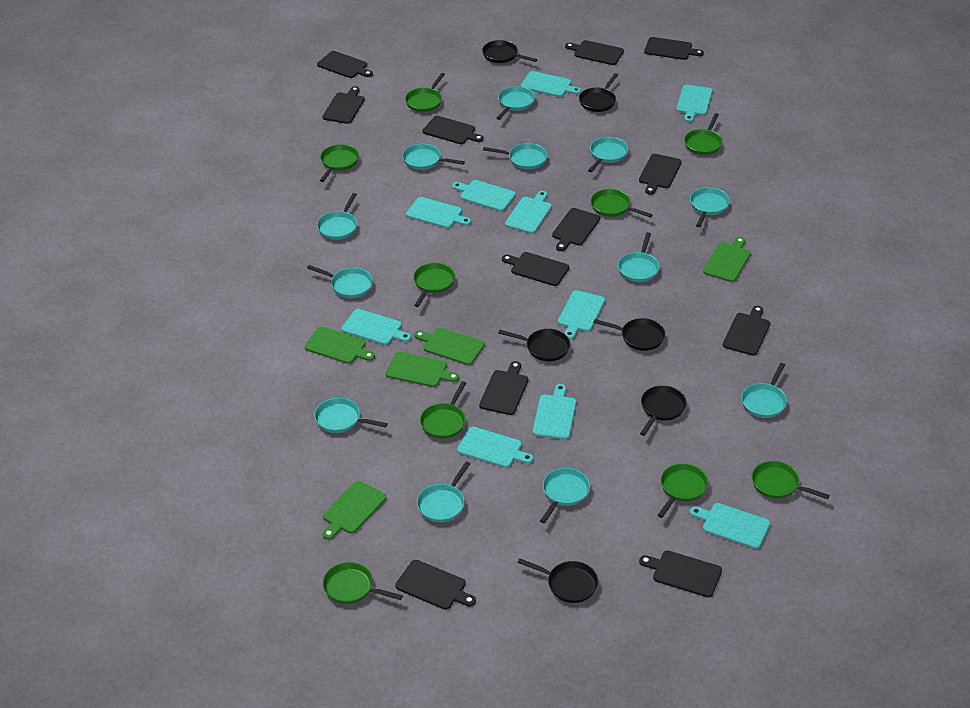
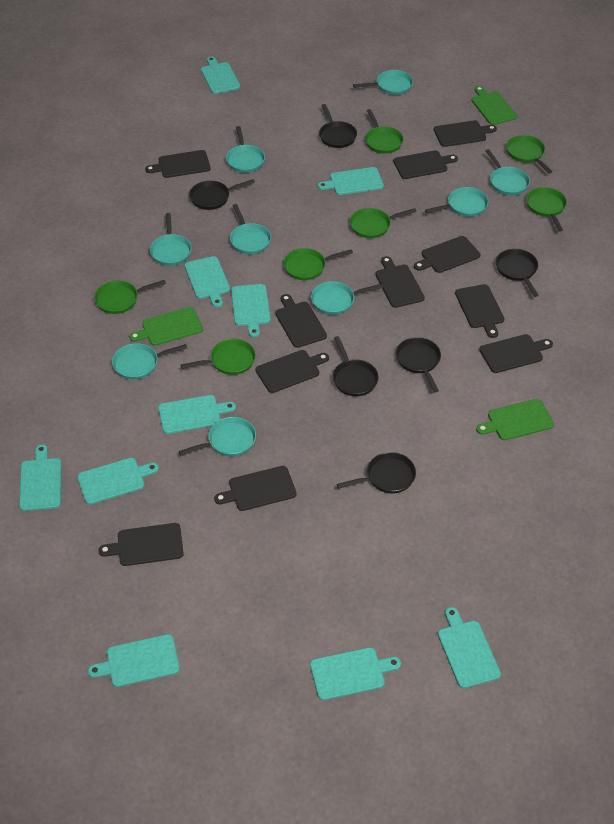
black cutting board: 12 -> 11
green cutting board: 5 -> 3
green pan: 9 -> 7
turquoise pan: 12 -> 9

